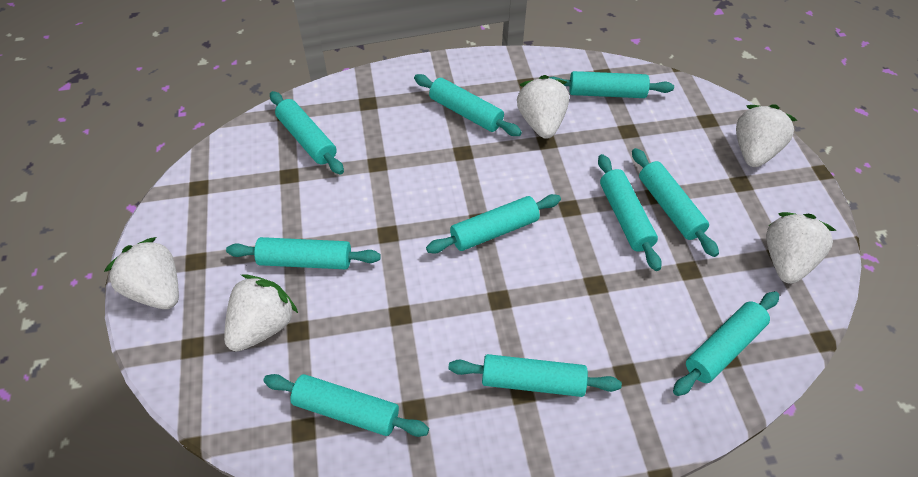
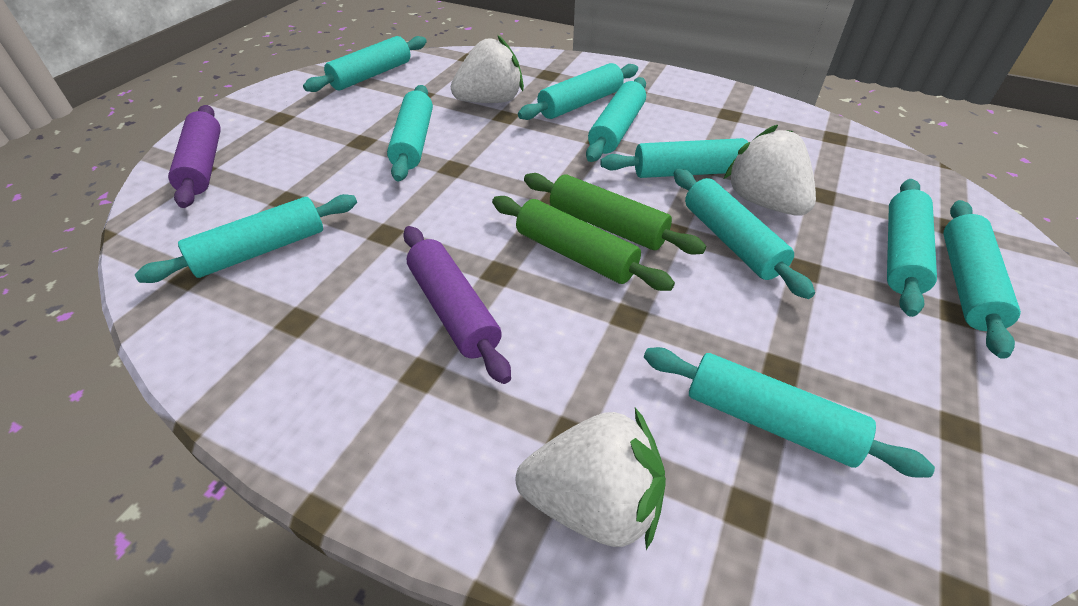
green rolling pin: 0 -> 2
purple rolling pin: 0 -> 2
white strawberry: 5 -> 3

